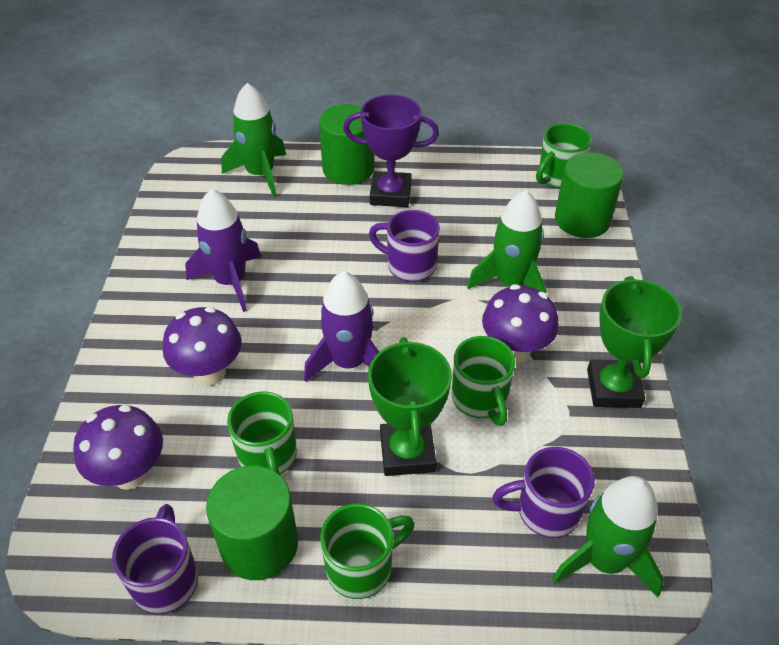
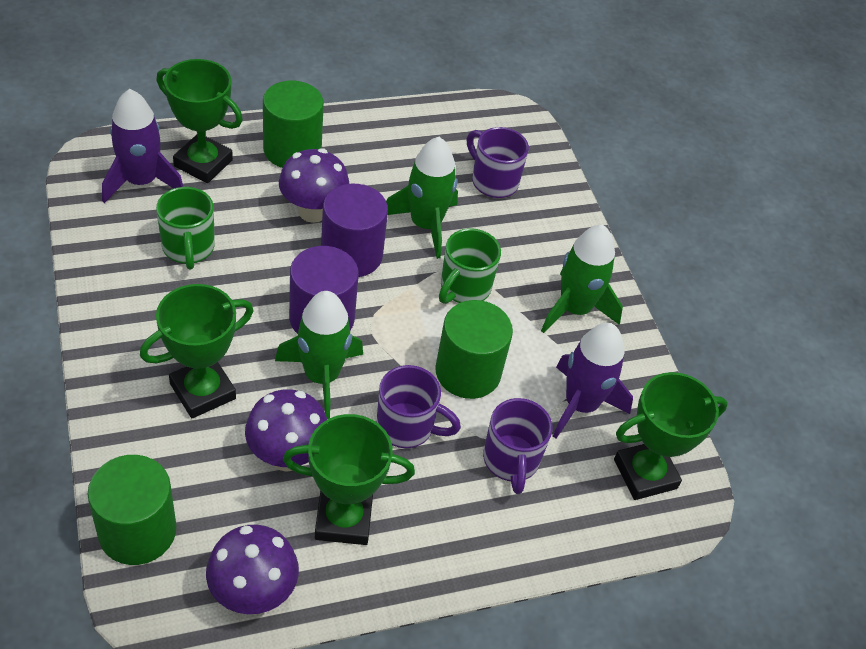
green mug: 4 -> 2
green trophy: 2 -> 4
purple cylinder: 0 -> 2
purple trophy: 1 -> 0

